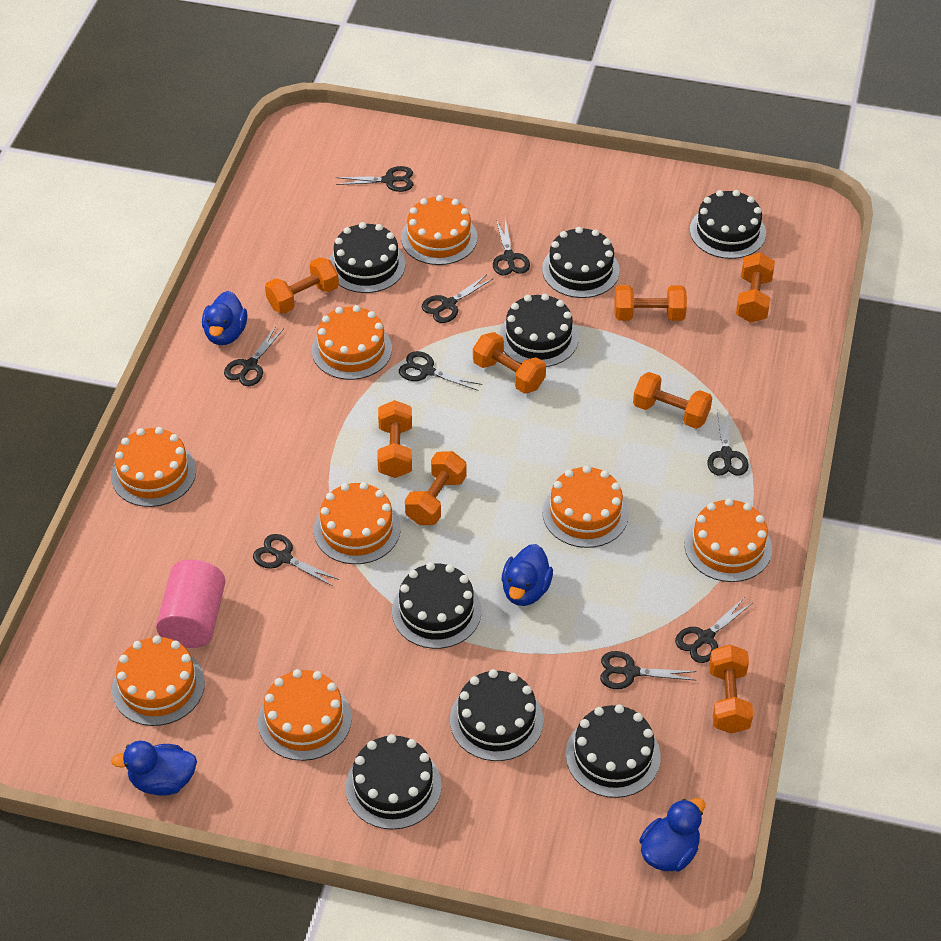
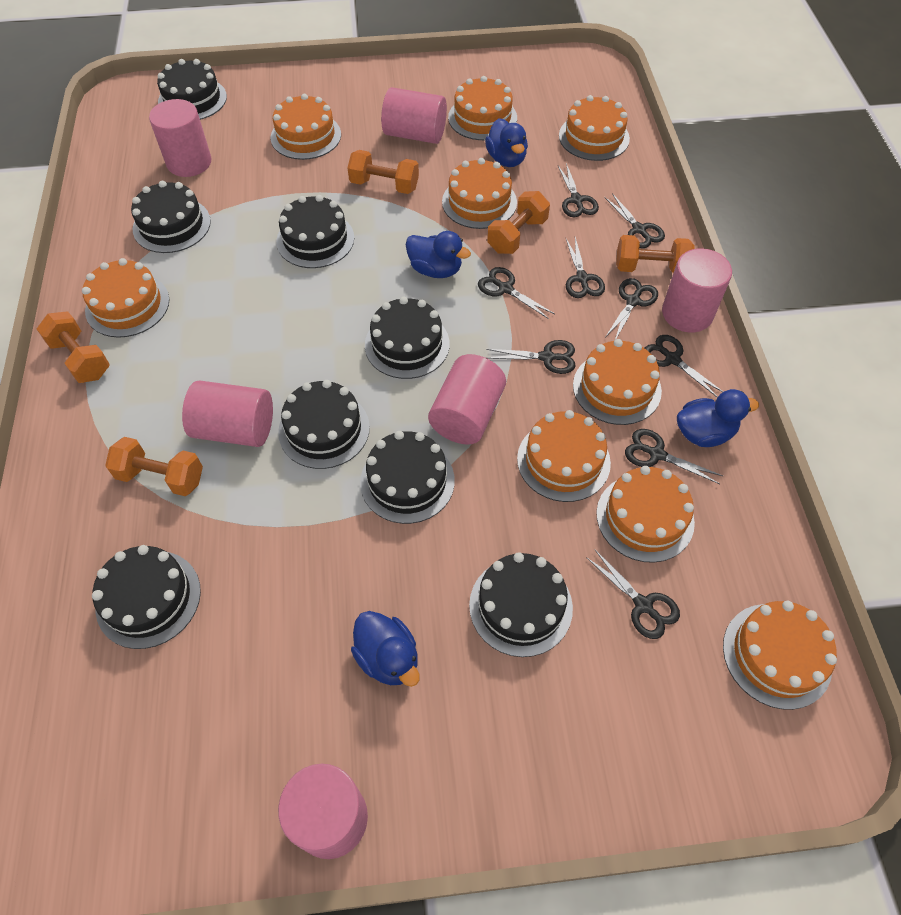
orange cake: 8 -> 9
orange dumbbell: 8 -> 5
pink cylinder: 1 -> 6

